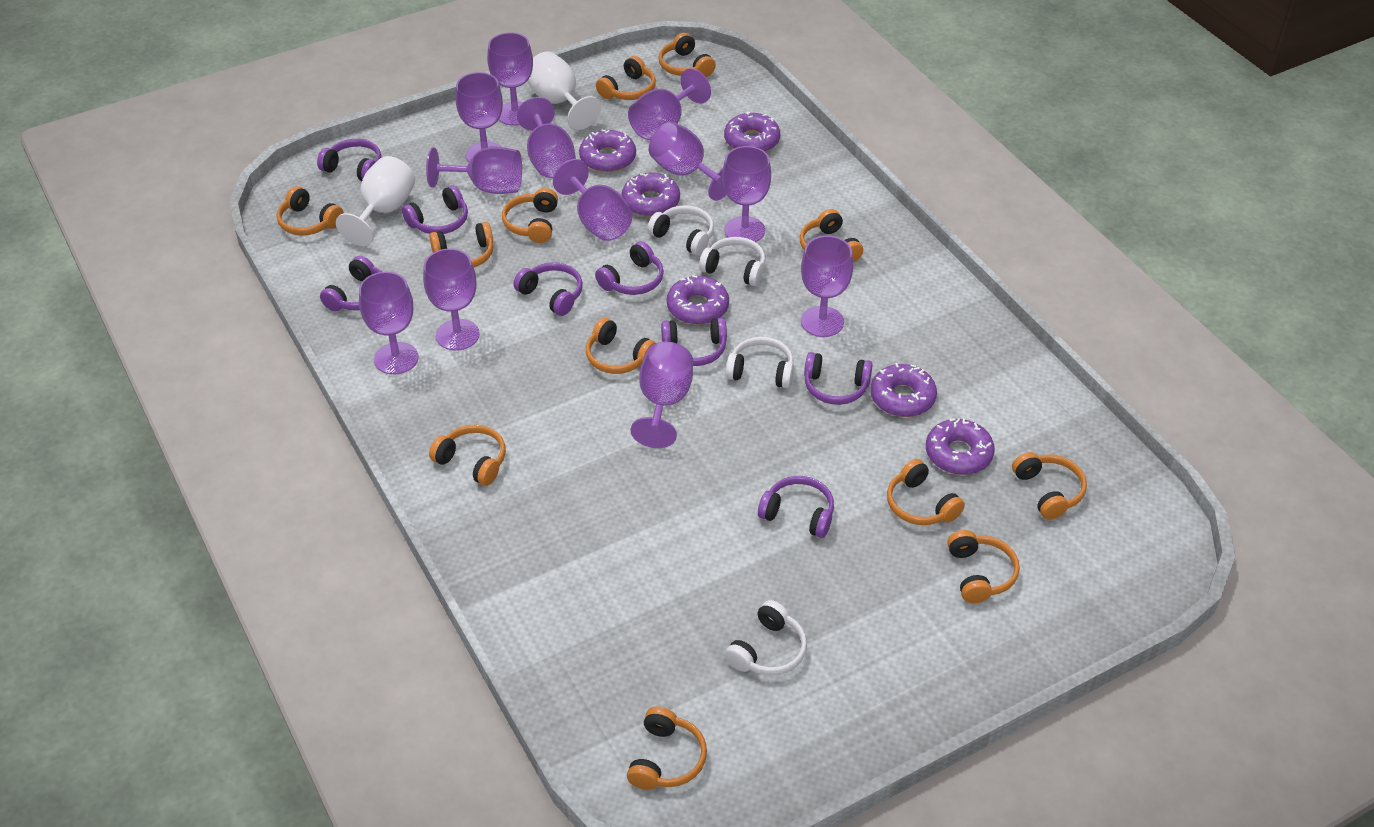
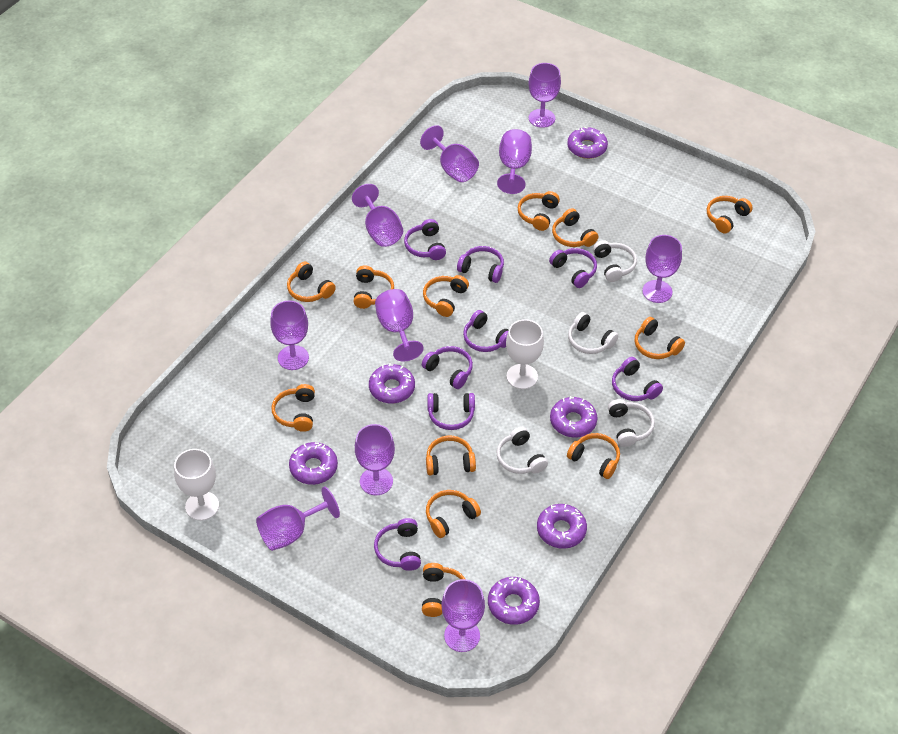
purple goblet: 12 -> 10

